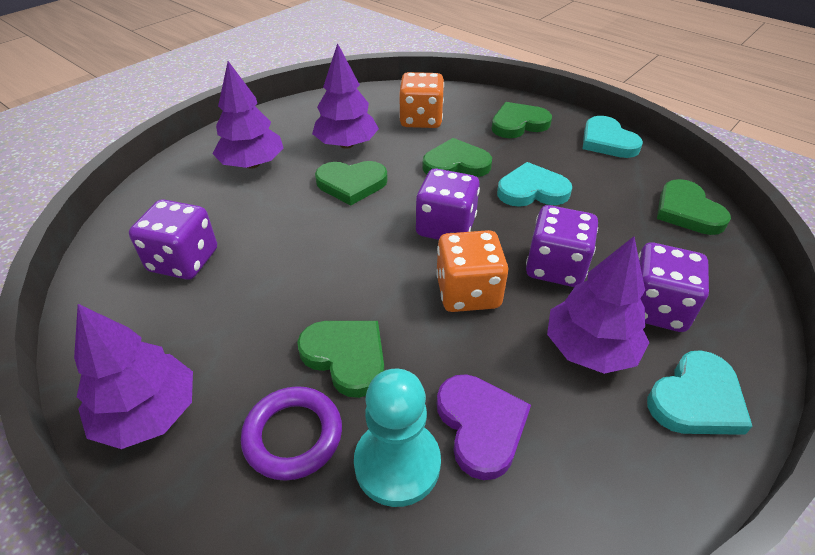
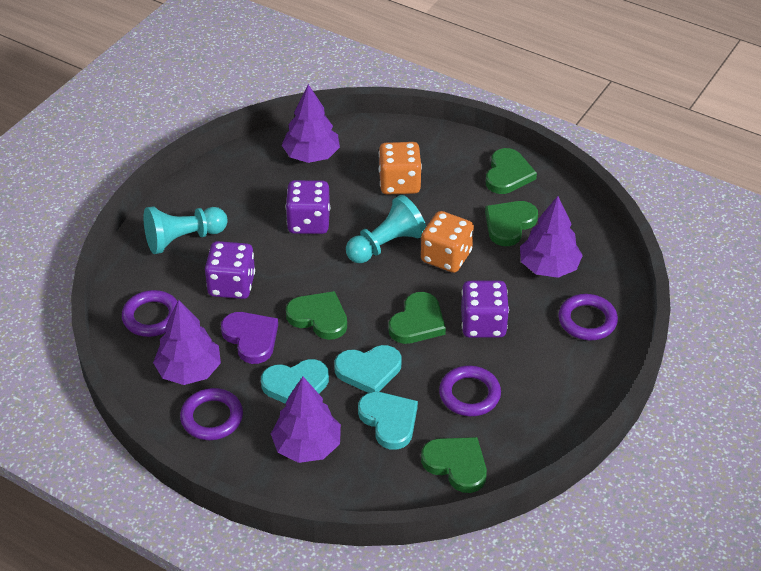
purple dice: 4 -> 3
purple ring: 1 -> 4
turquoise pawn: 1 -> 2

